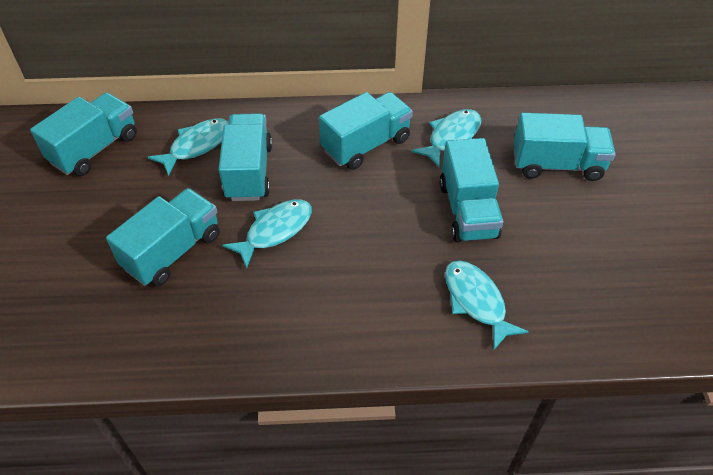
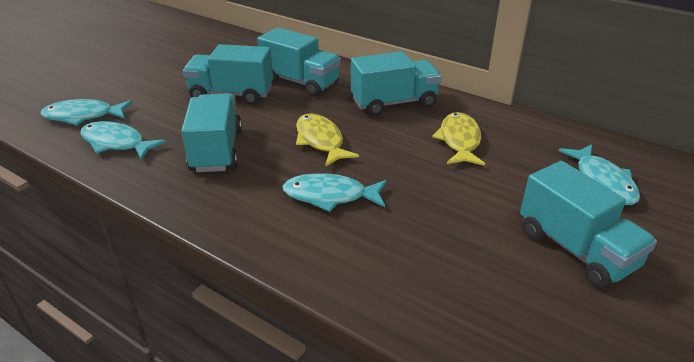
turquoise truck: 6 -> 5
yellow fish: 0 -> 2

